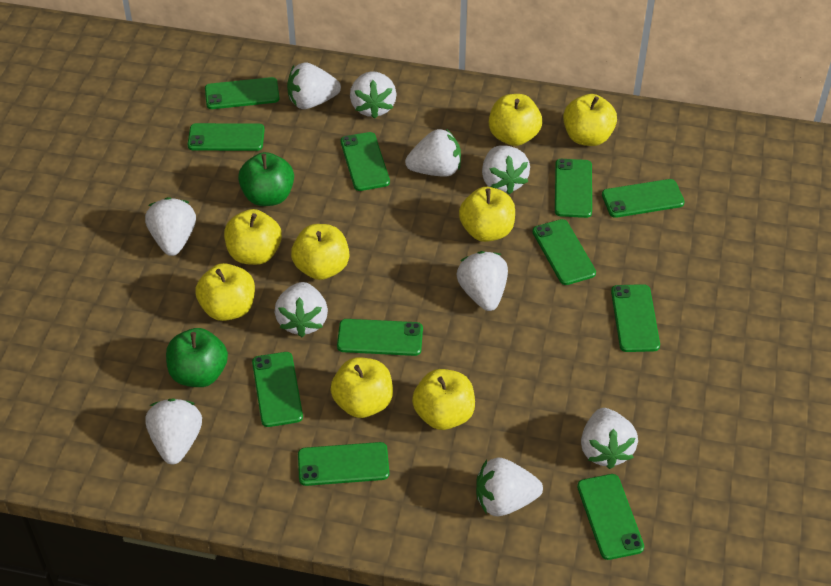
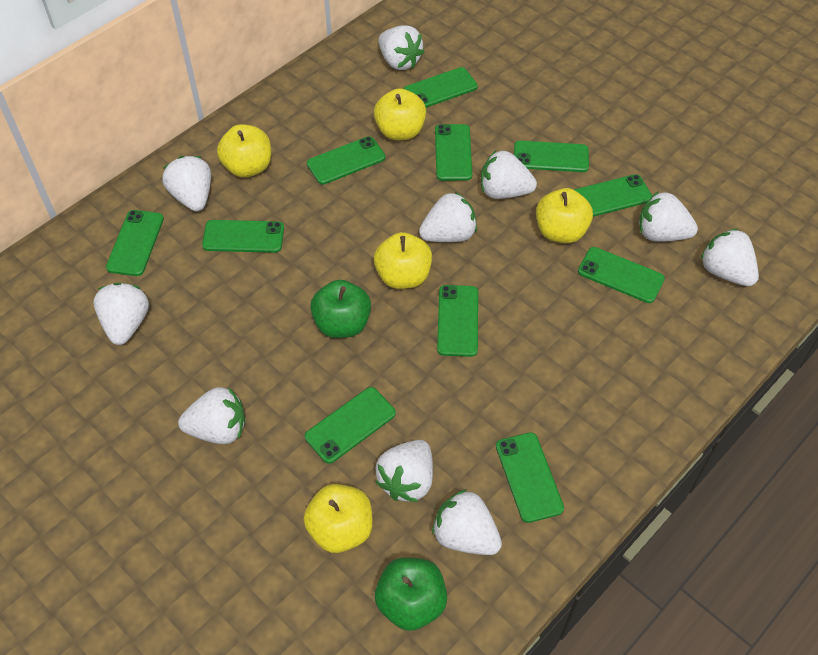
yellow apple: 8 -> 5

